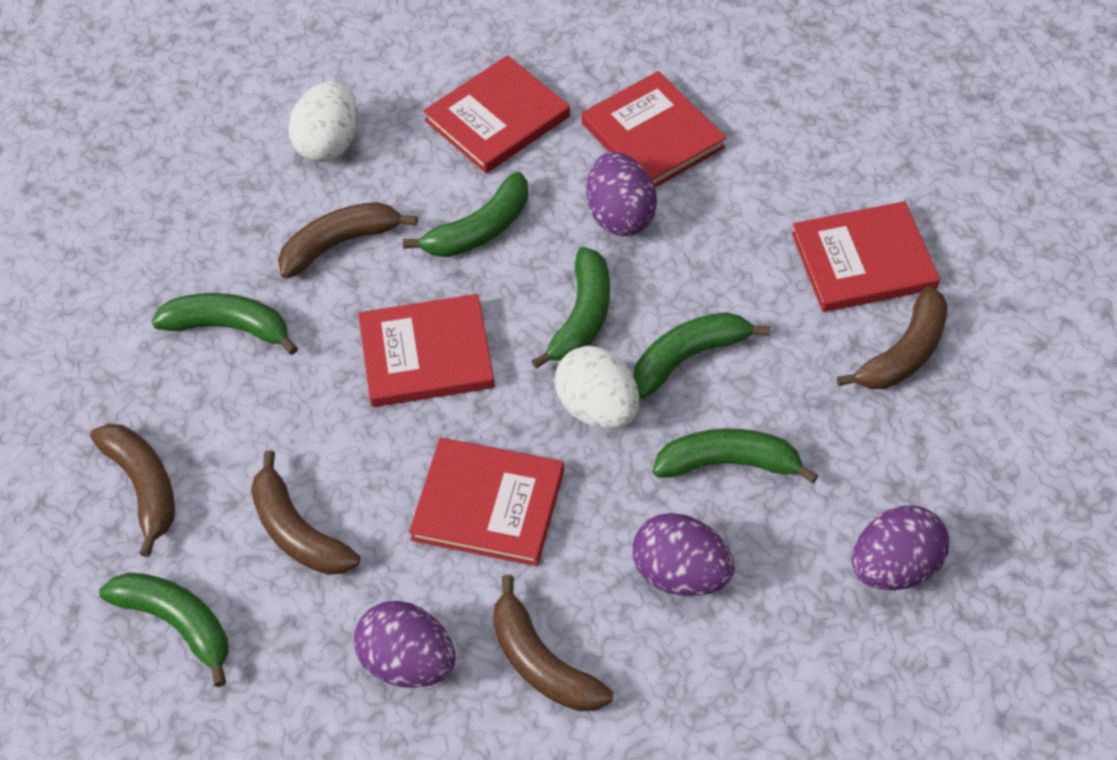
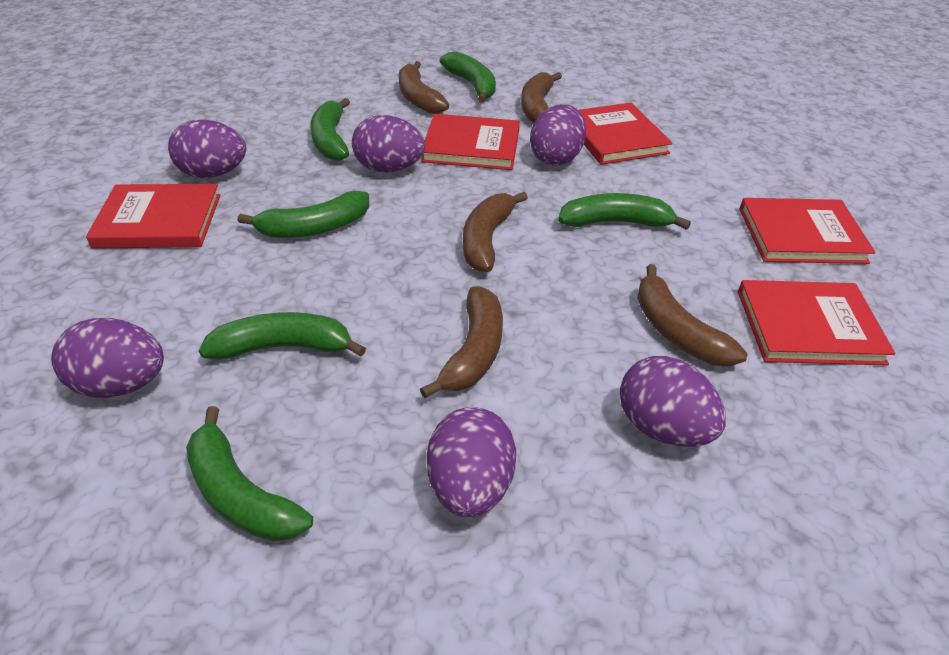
purple egg: 4 -> 6
white egg: 2 -> 0

